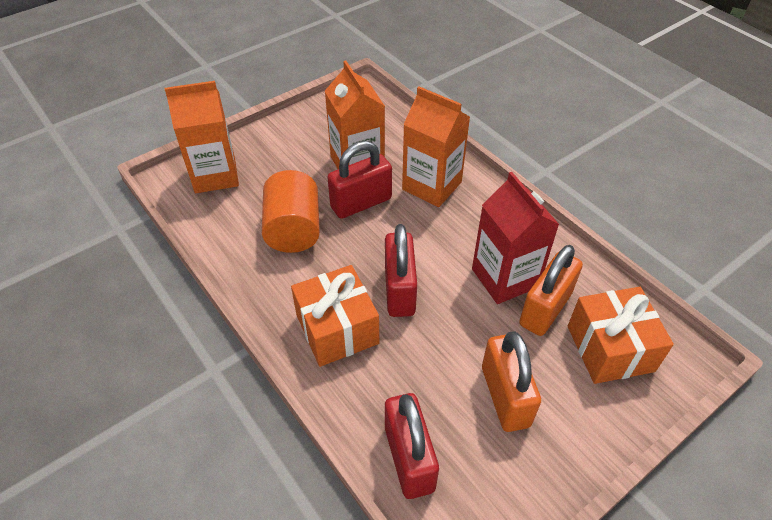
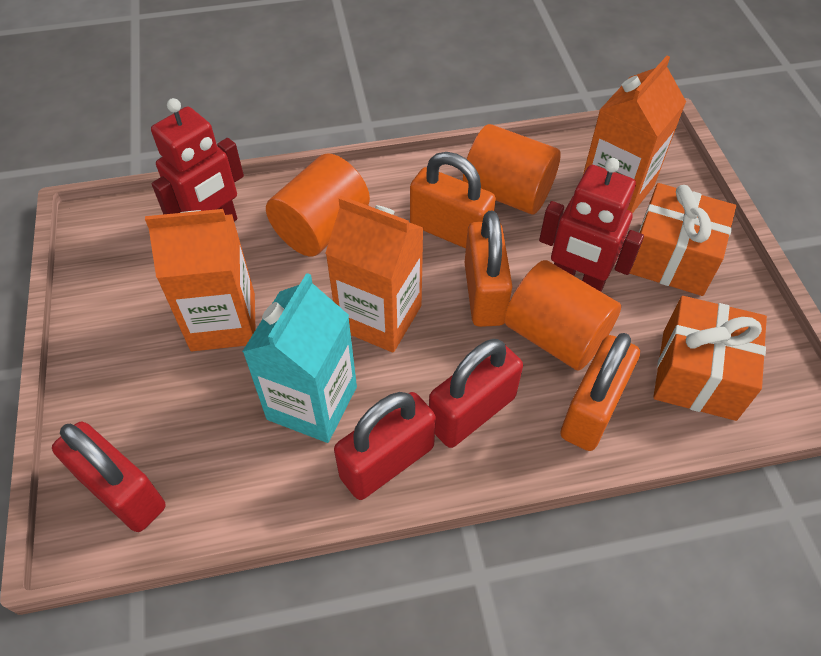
orange cylinder: 1 -> 3
orange padlock: 2 -> 3
red carton: 1 -> 0
red robot: 0 -> 2
turquoise carton: 0 -> 1

